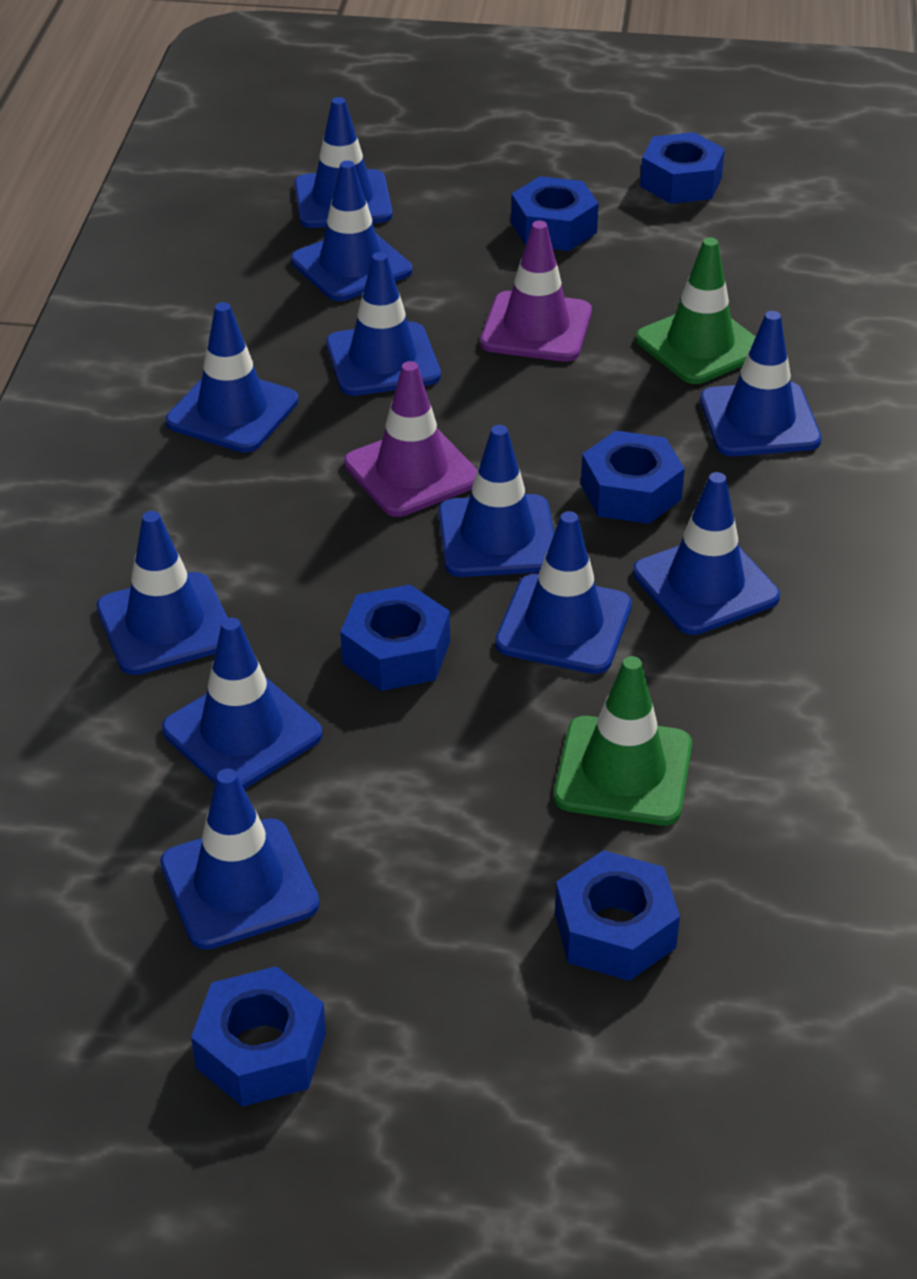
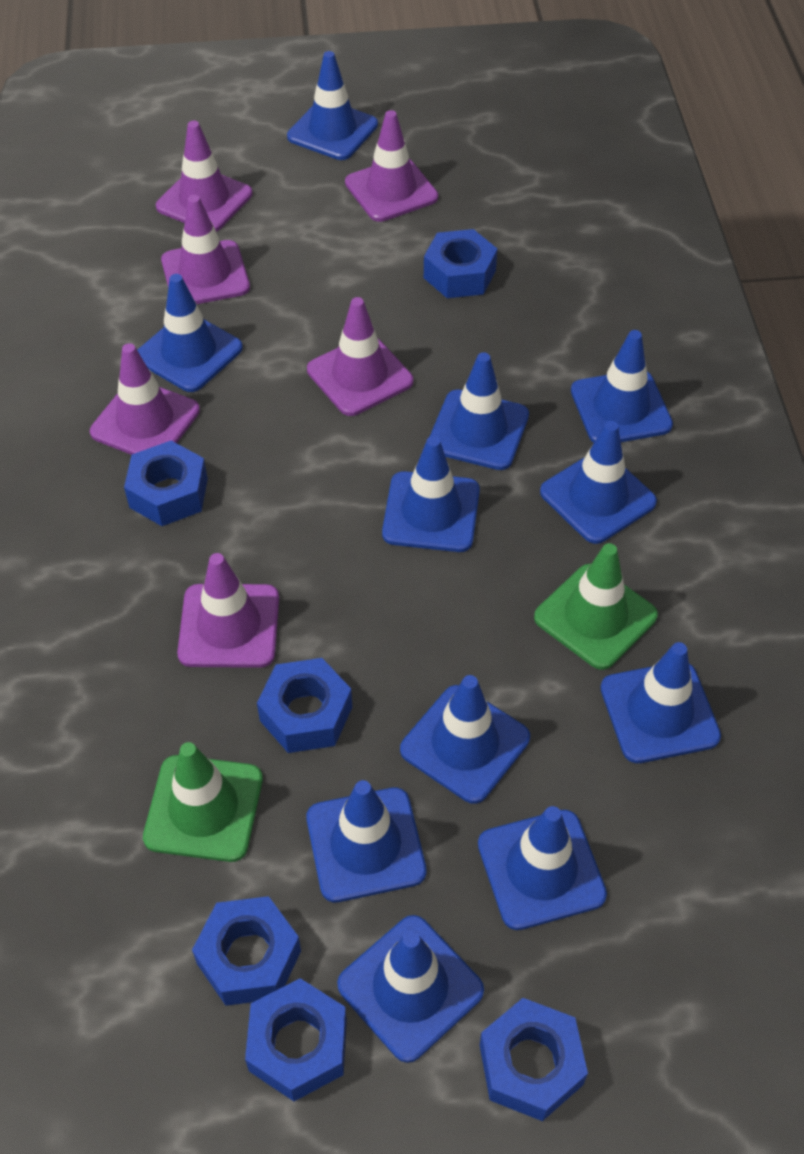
purple traffic cone: 2 -> 6

